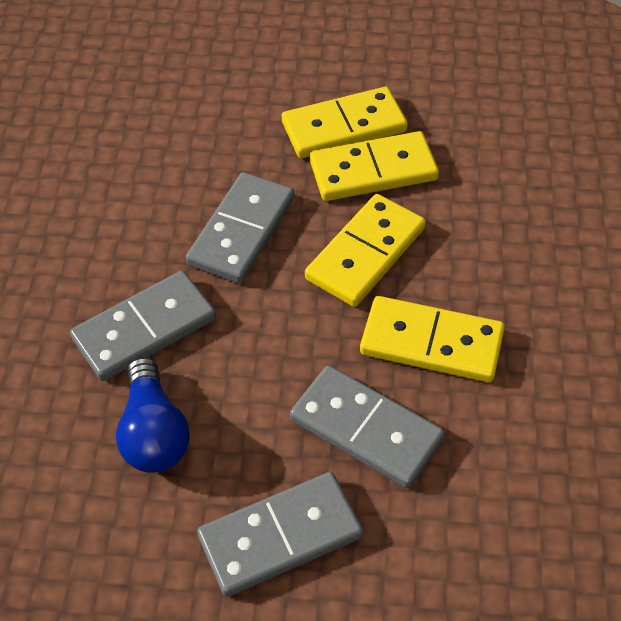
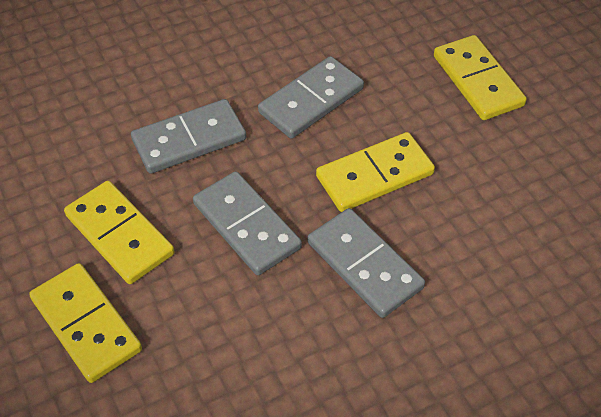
blue light bulb: 1 -> 0

